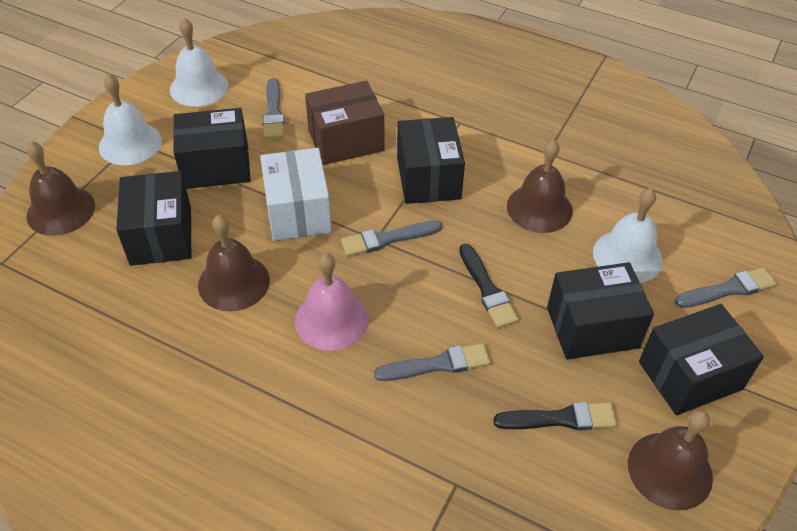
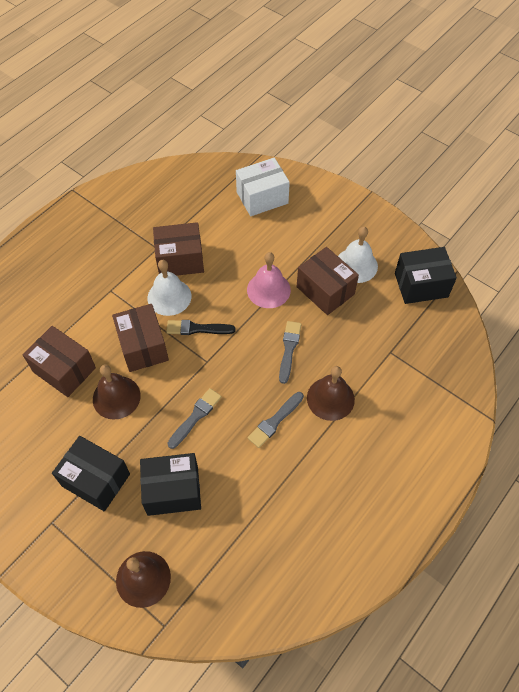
black box: 5 -> 3
black brush: 2 -> 1
brown bell: 4 -> 3
brown box: 1 -> 4
grey brush: 4 -> 3
white bell: 3 -> 2

